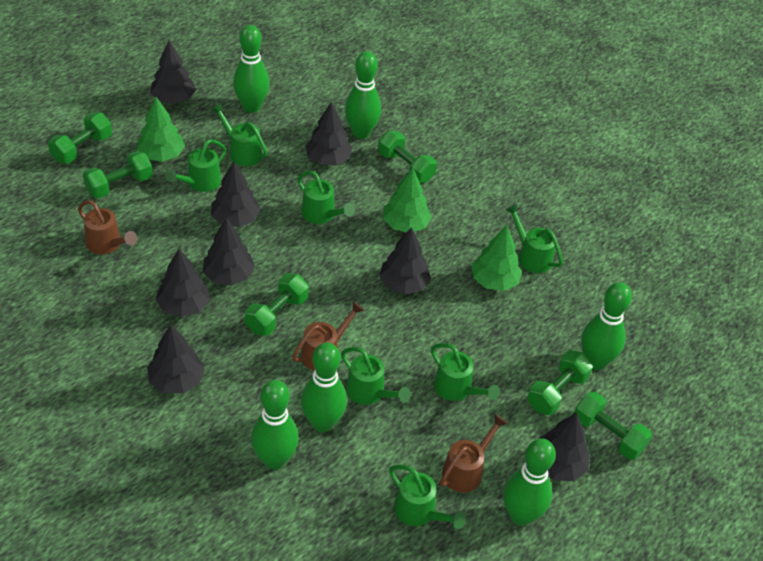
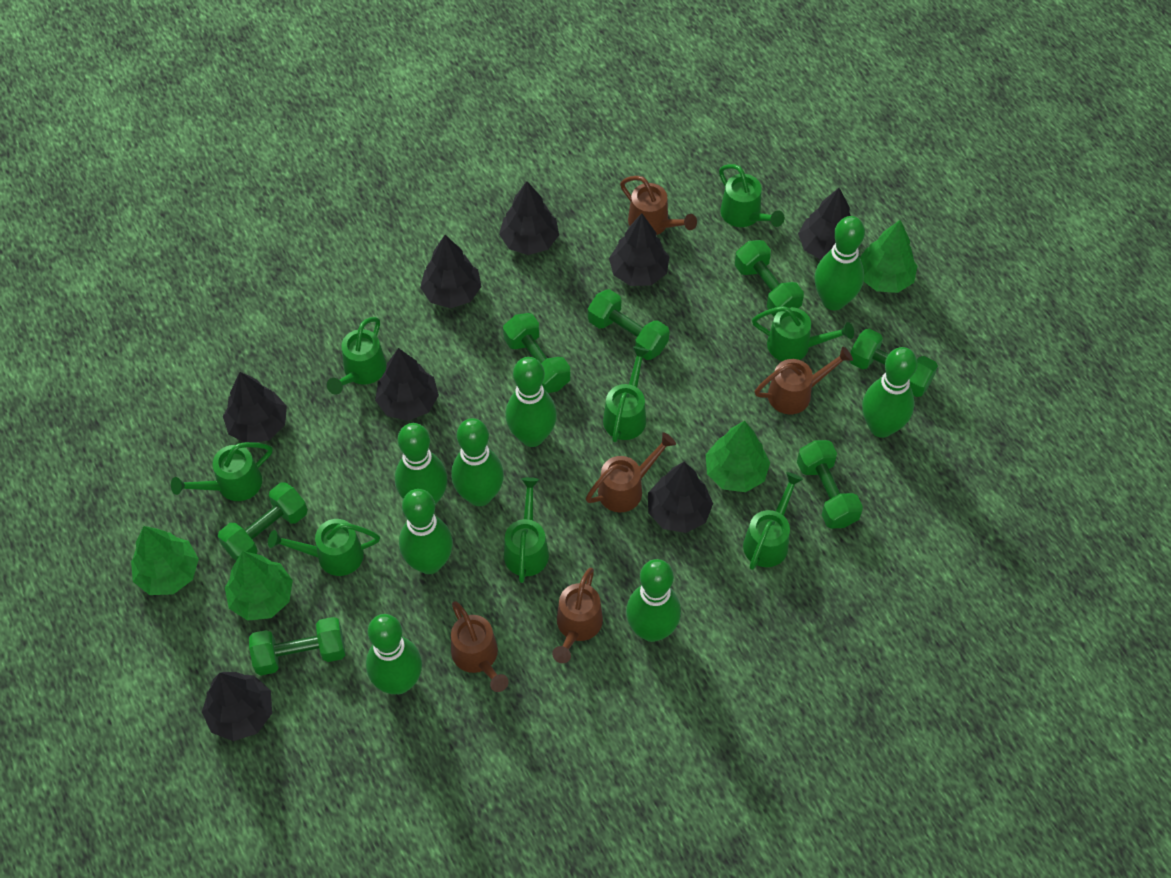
brown watering can: 3 -> 5
green bowling pin: 6 -> 8
green dumbbell: 6 -> 7
green tree: 3 -> 4
green watering can: 7 -> 8

